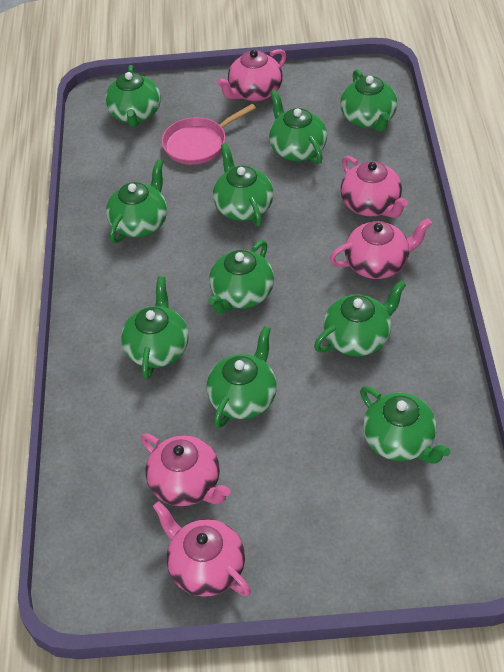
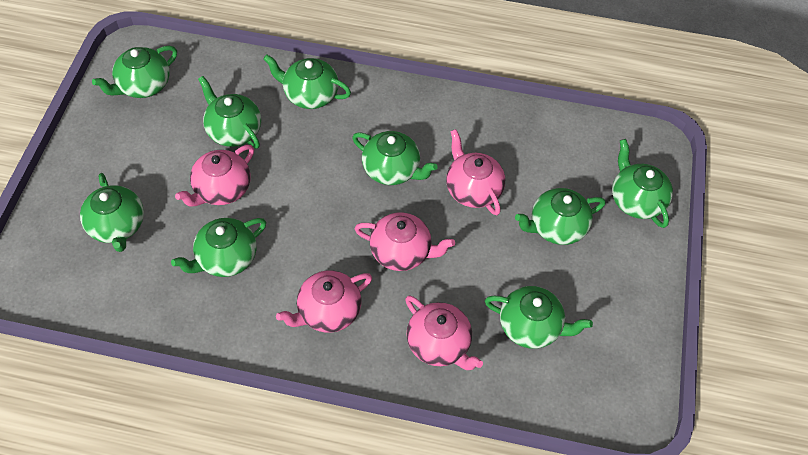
green teapot: 10 -> 9
pink pan: 1 -> 0

